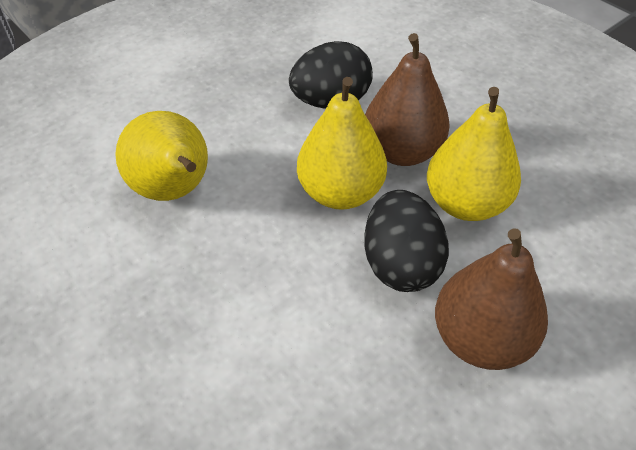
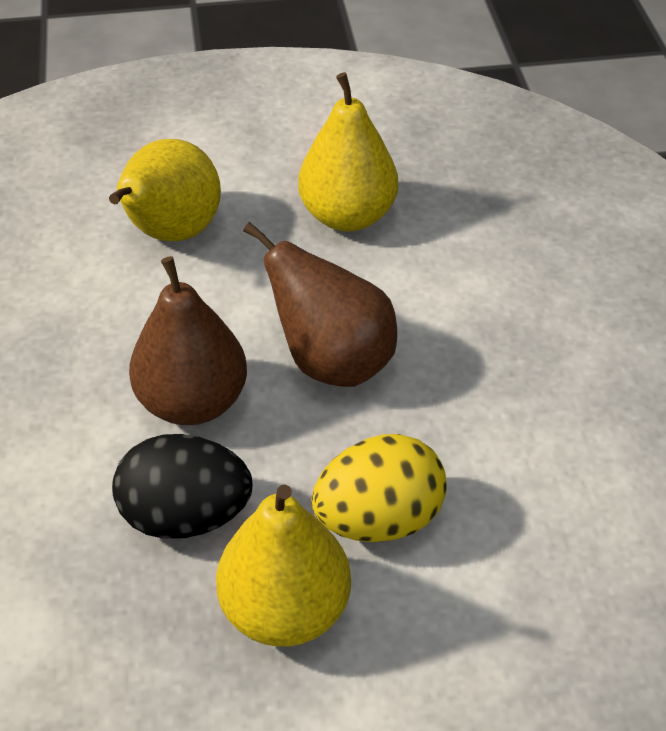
black egg: 2 -> 1
yellow egg: 0 -> 1

